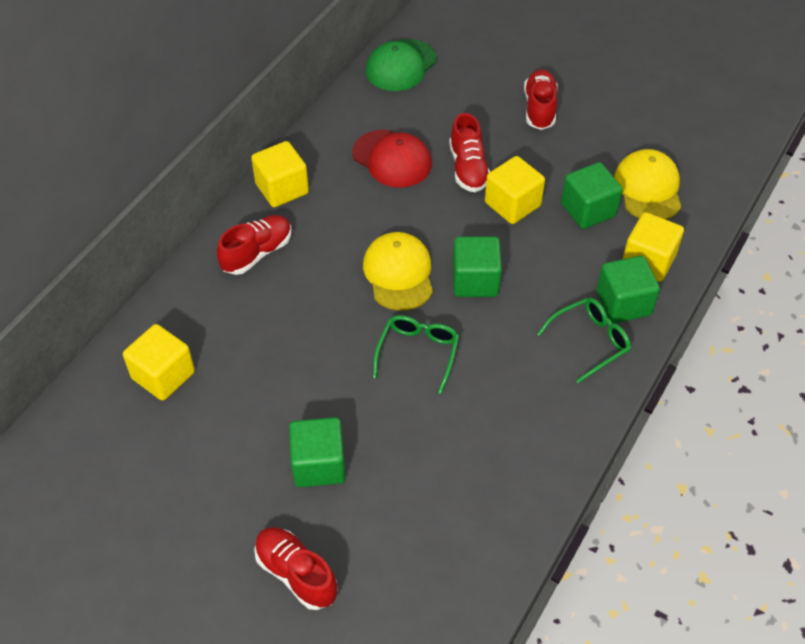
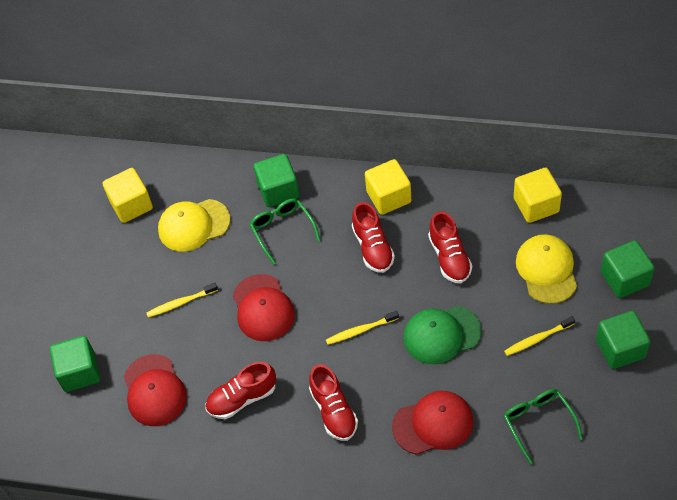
red cap: 1 -> 3
yellow cube: 4 -> 3
yellow toothbrush: 0 -> 3

